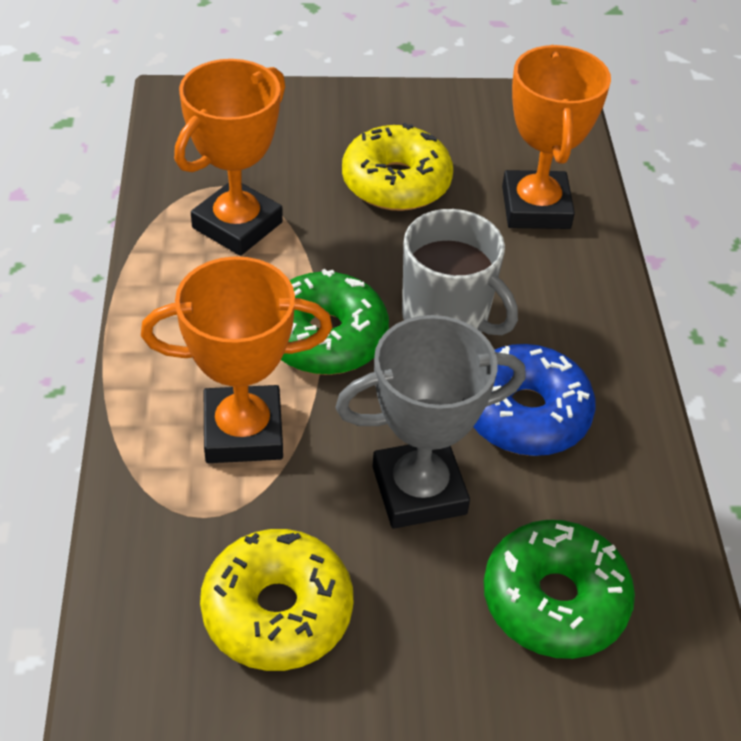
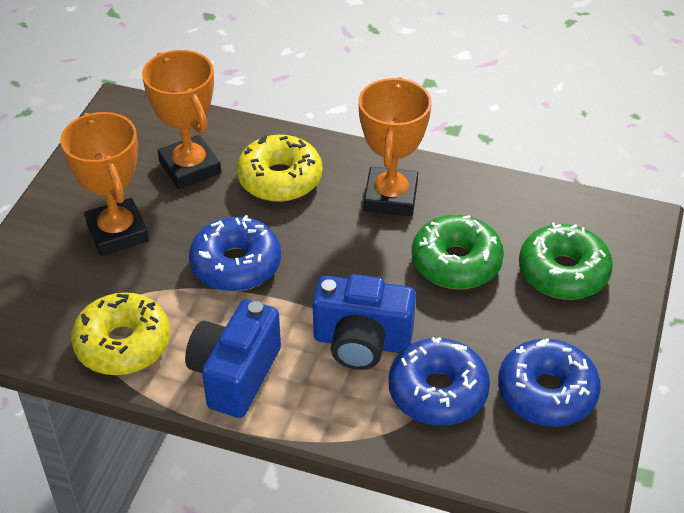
blue camera: 0 -> 2
blue donut: 1 -> 3
grey mug: 1 -> 0
grey trophy: 1 -> 0

